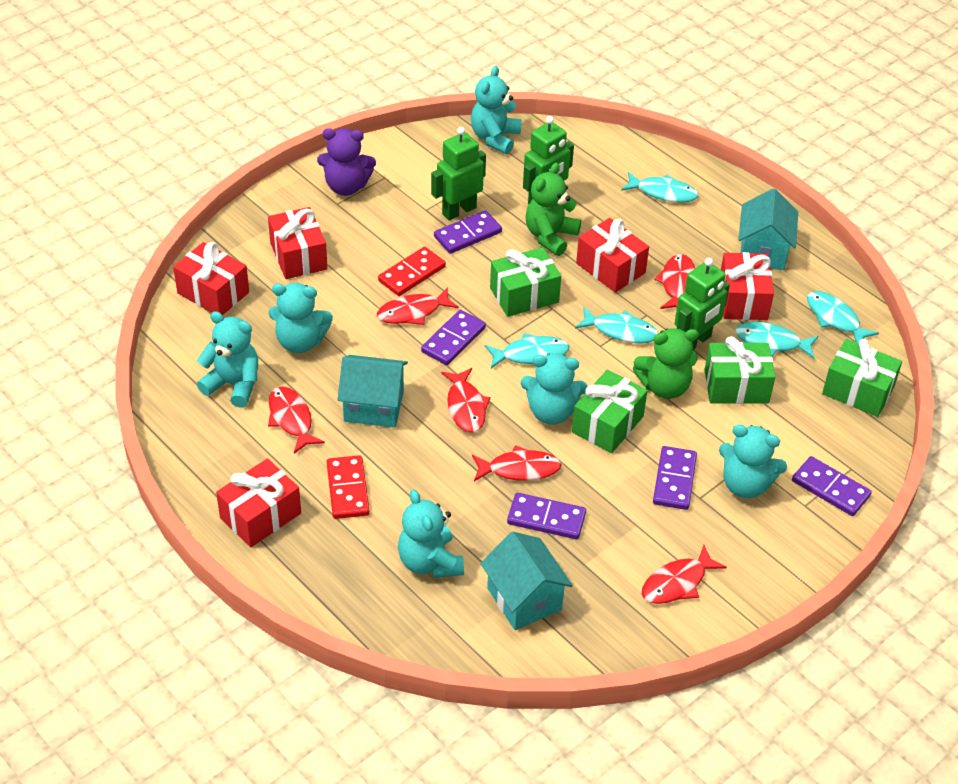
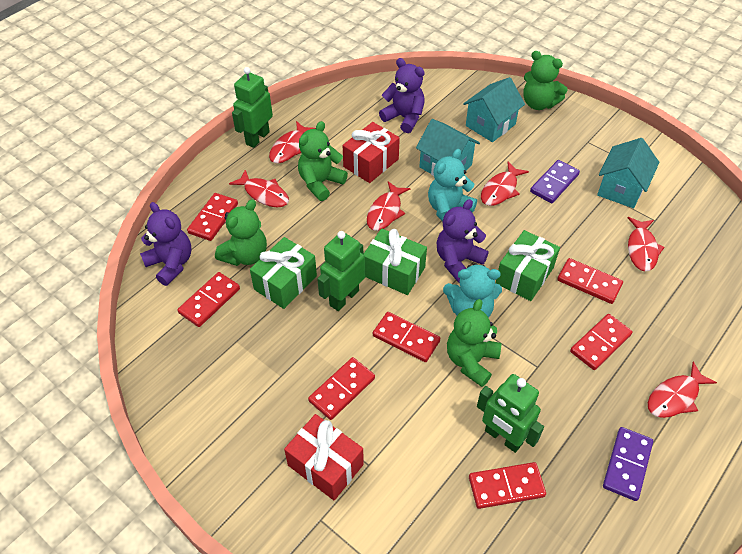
green gift: 4 -> 3
green teddy bear: 2 -> 4
purple domino: 5 -> 2
purple teddy bear: 1 -> 3
red domino: 2 -> 7
red gift: 5 -> 2
turquoise fish: 5 -> 0
turquoise teddy bear: 6 -> 2

